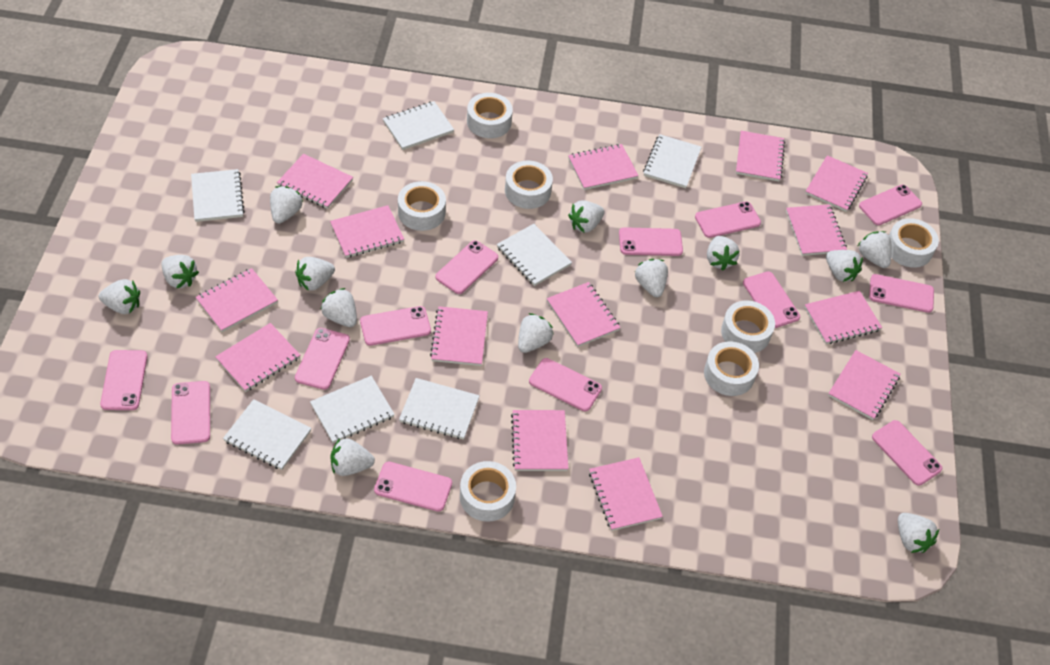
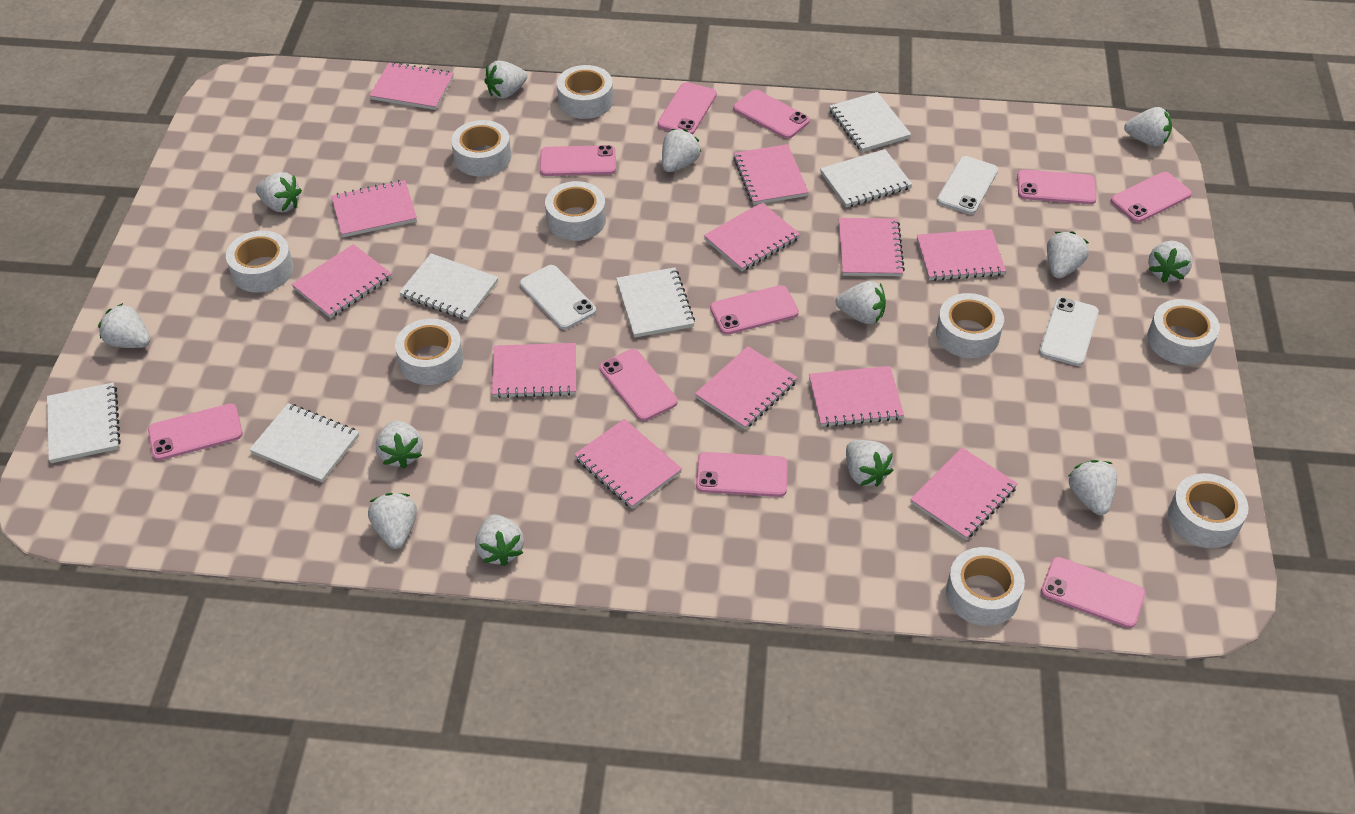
pink notebook: 14 -> 12
pink phone: 13 -> 10
white notebook: 7 -> 6
white phone: 0 -> 3
white tape: 7 -> 9

